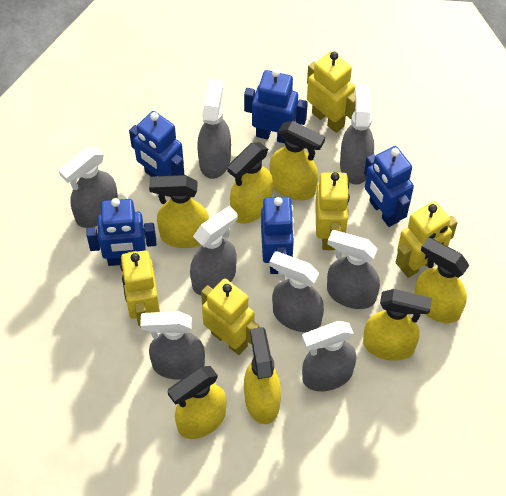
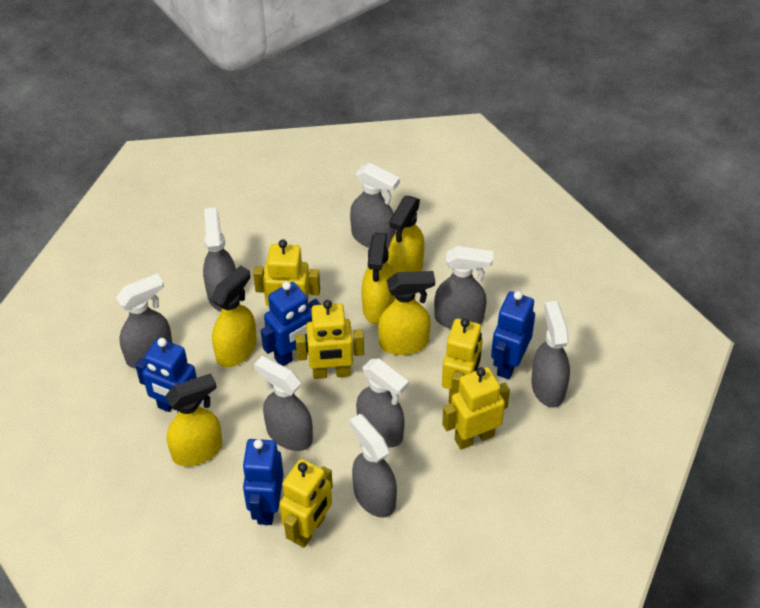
blue robot: 5 -> 4
yellow spray bottle: 7 -> 5

